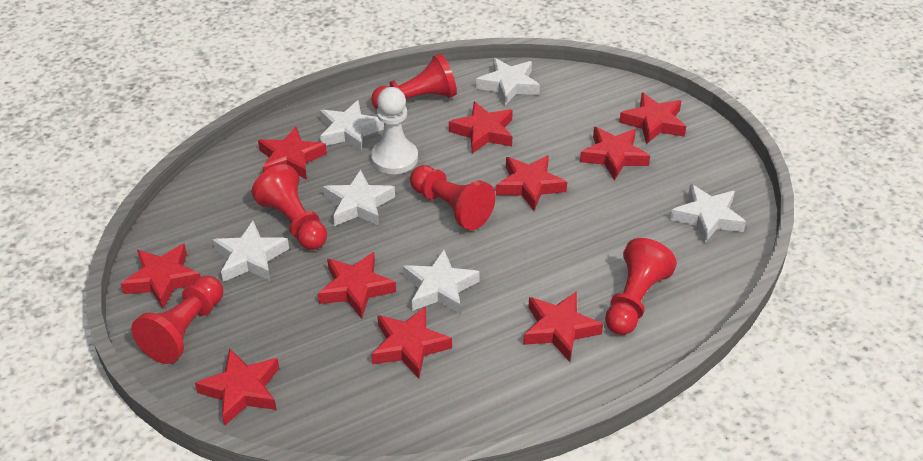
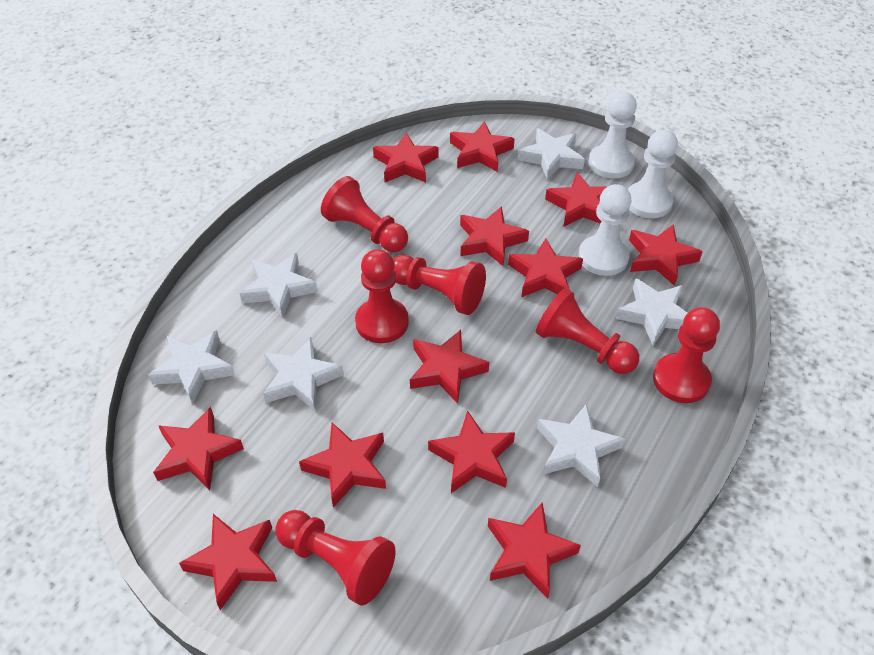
red pawn: 5 -> 6
red star: 10 -> 12
white pawn: 1 -> 3

